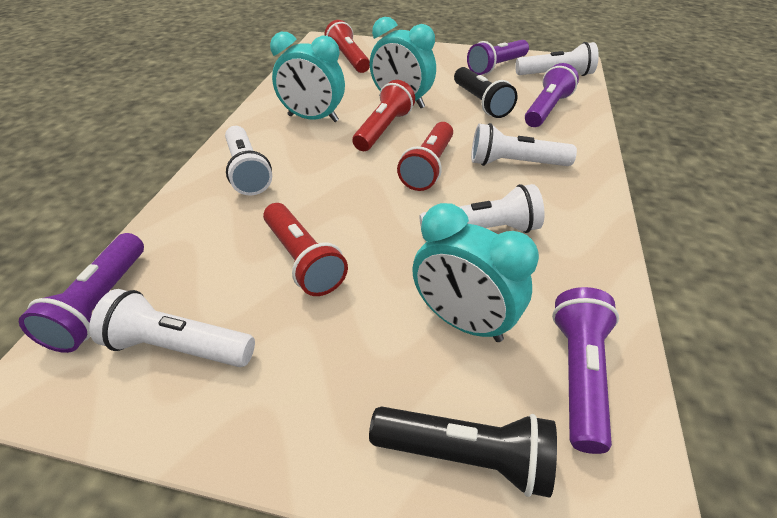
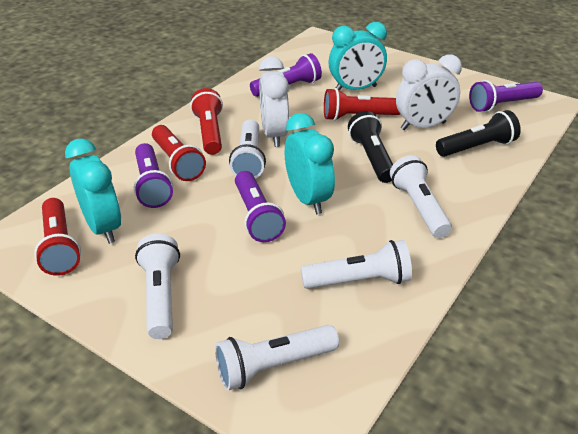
white clock: 0 -> 2

